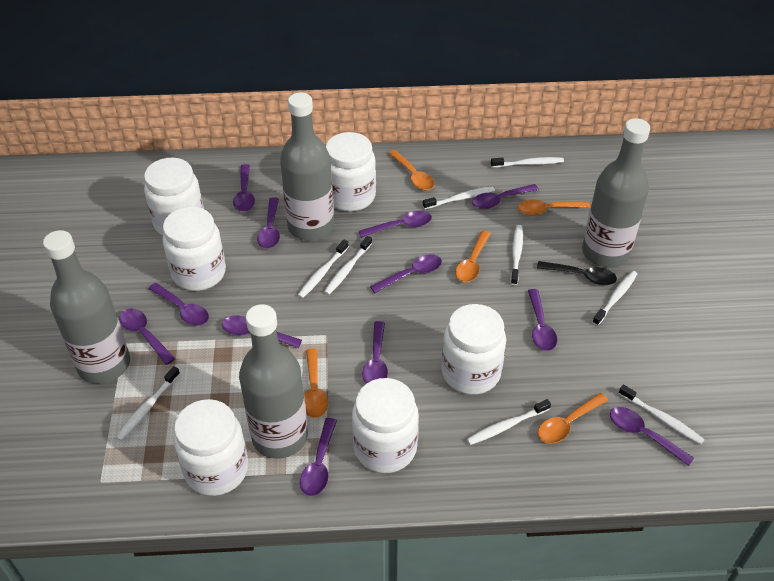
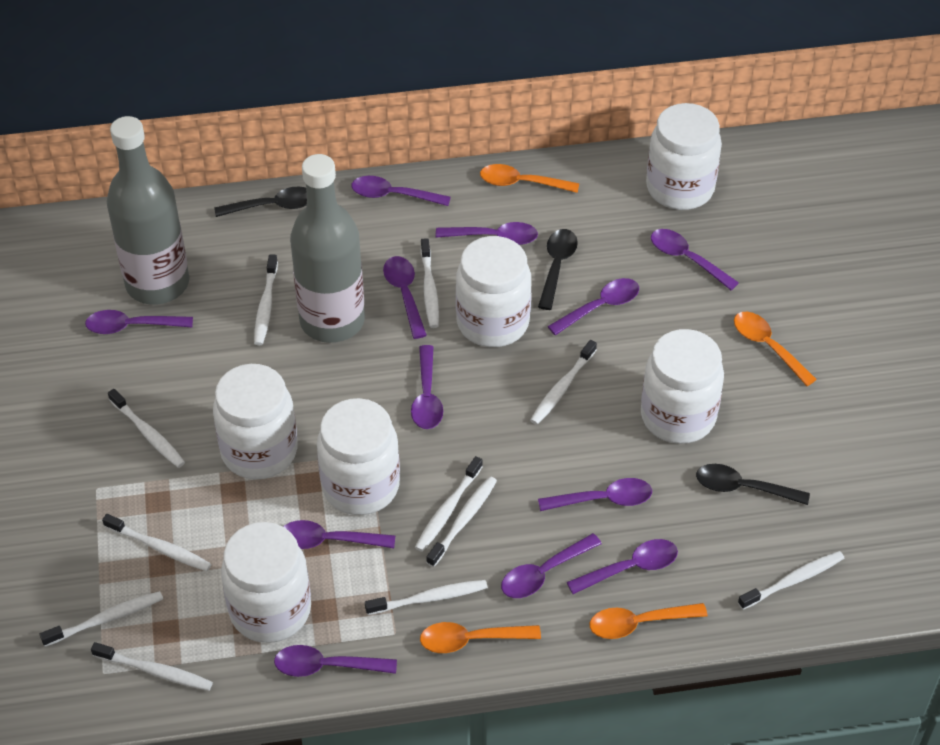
black spoon: 1 -> 3
grey bottle: 4 -> 2
orange spoon: 5 -> 4
white toothbrush: 9 -> 11

